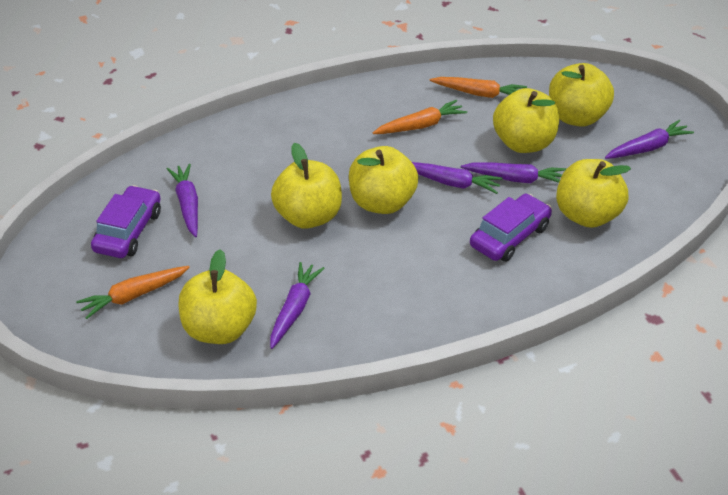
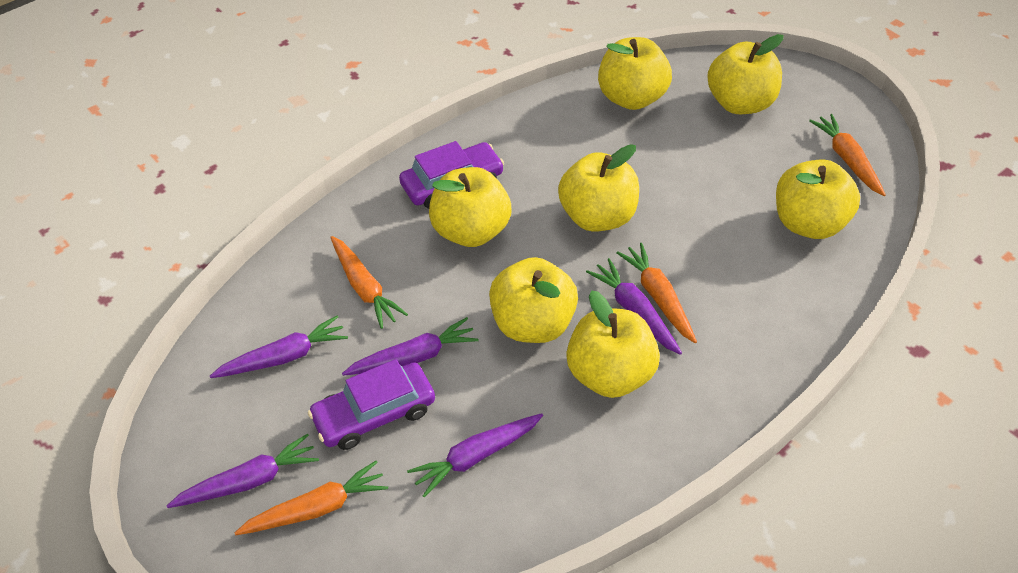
orange carrot: 3 -> 4
yellow apple: 6 -> 7

